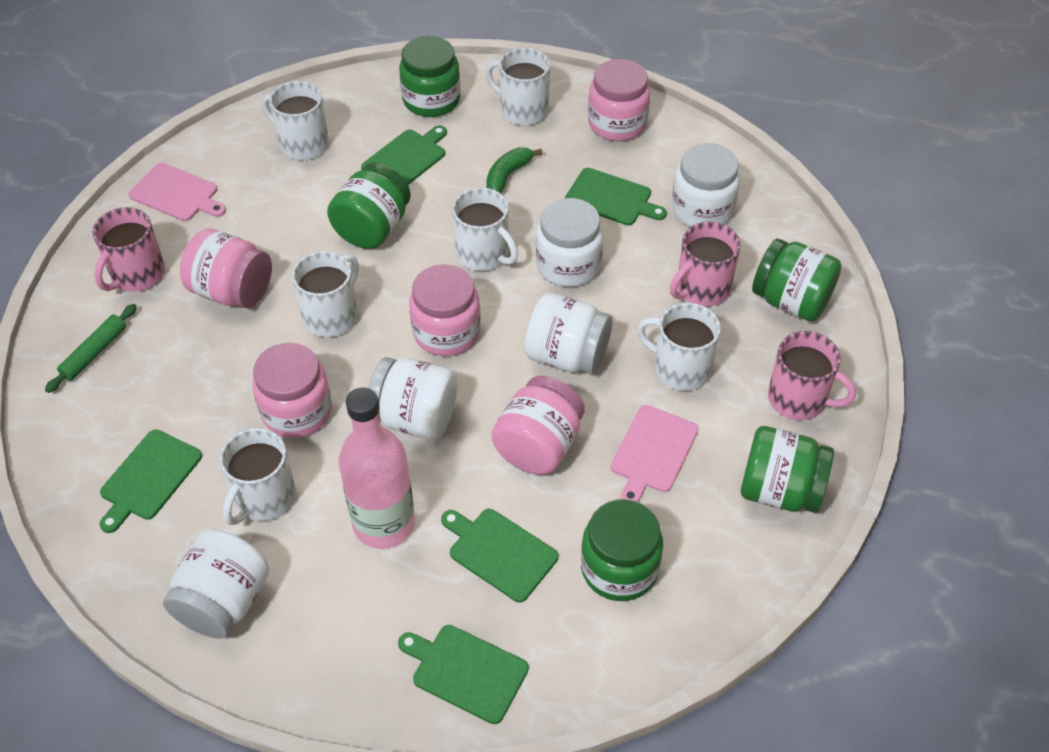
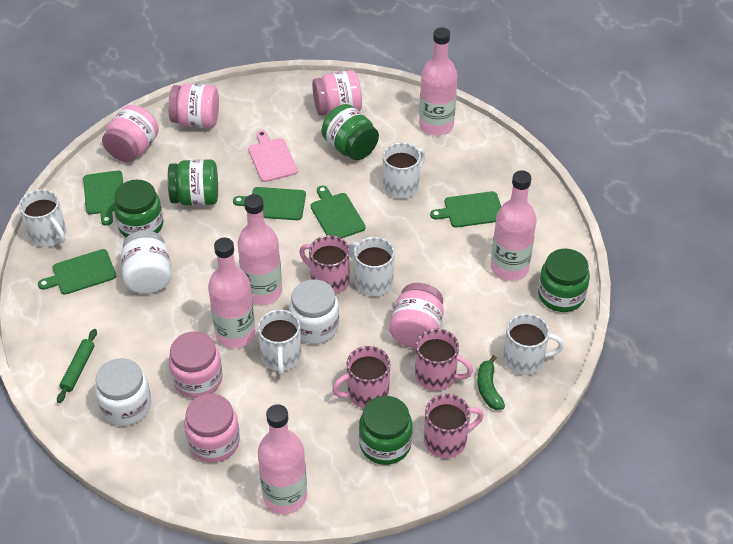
pink bottle: 1 -> 5
pink cutting board: 2 -> 1
pink jar: 5 -> 6
pink mug: 3 -> 4
white jar: 5 -> 3
white mug: 6 -> 5

